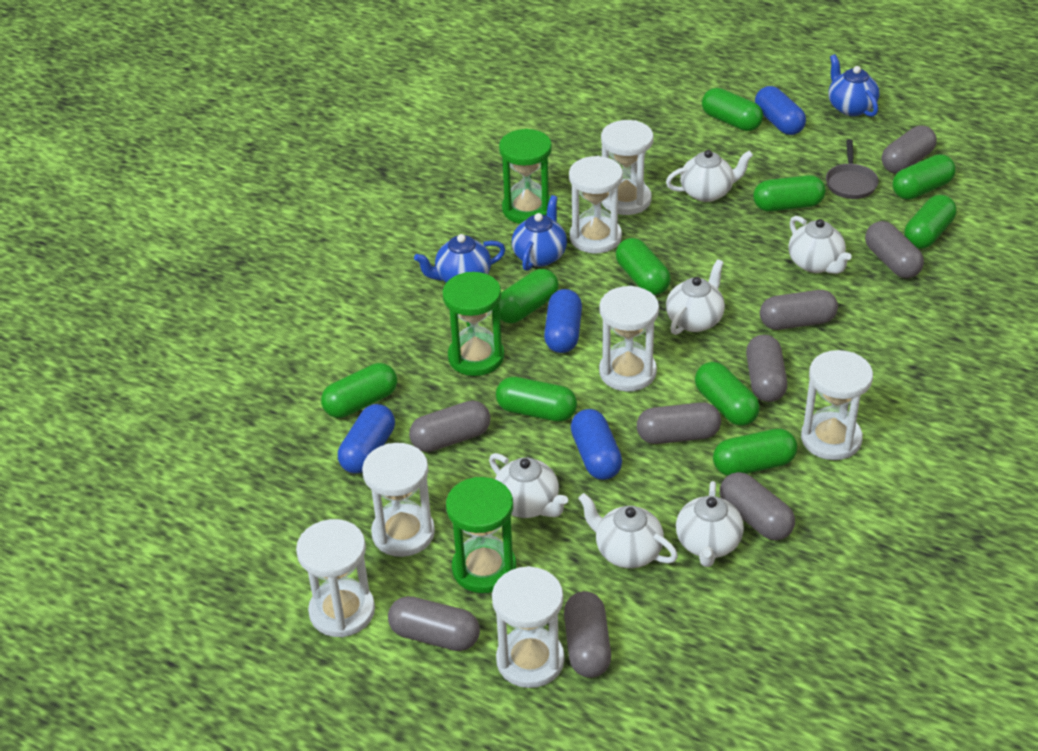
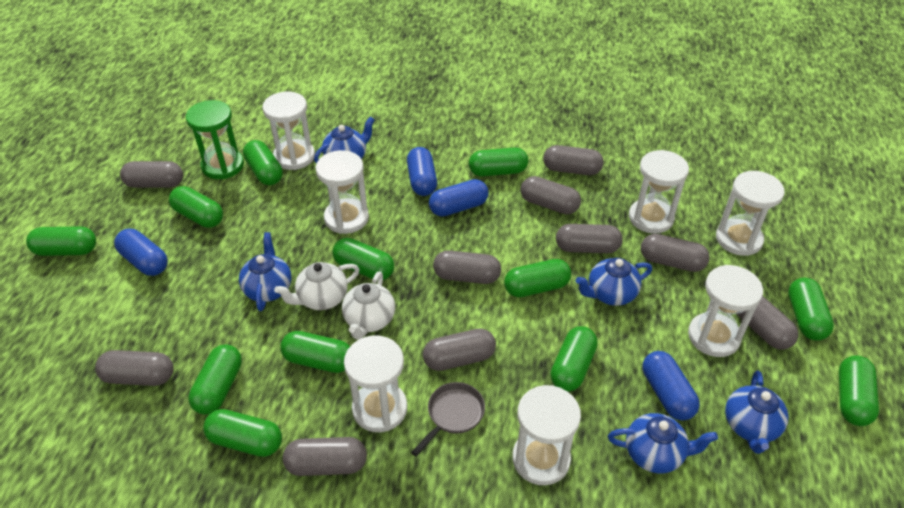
blue teapot: 3 -> 5
green capsule: 10 -> 12
green hourglass: 3 -> 1
grey capsule: 9 -> 10
white teapot: 6 -> 2

